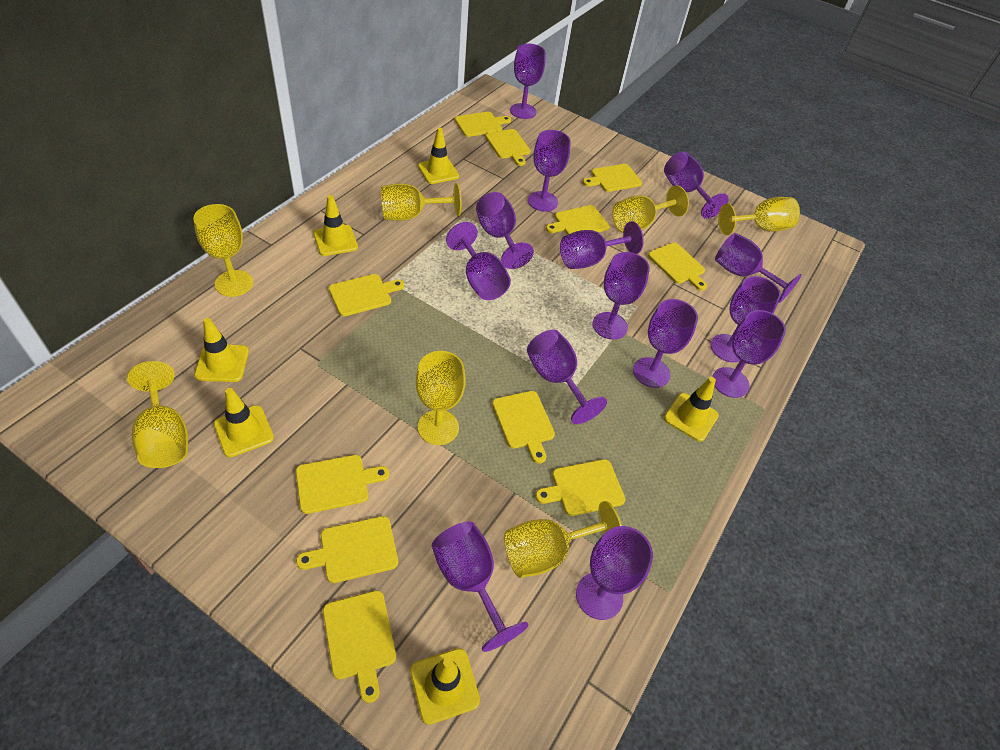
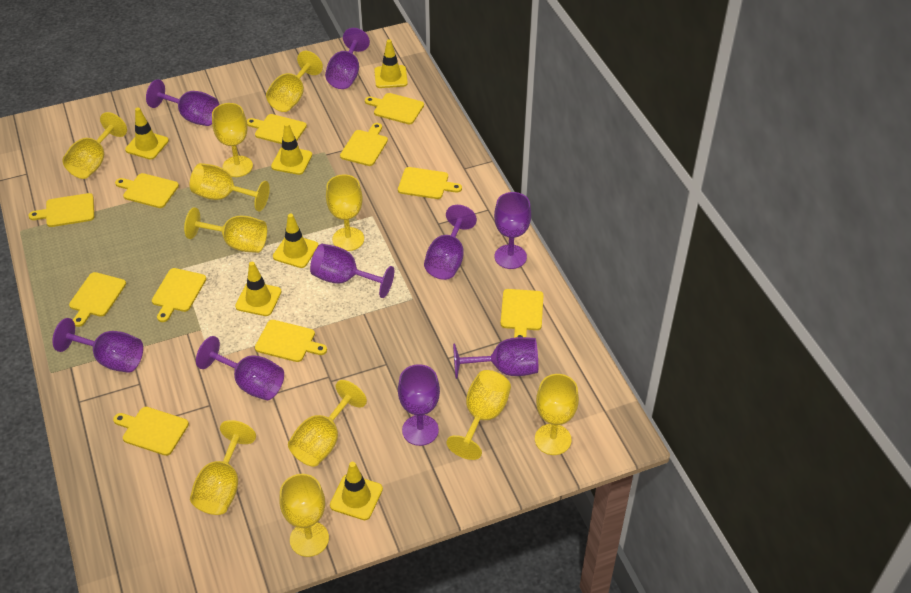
purple goblet: 14 -> 9
yellow goblet: 7 -> 11

